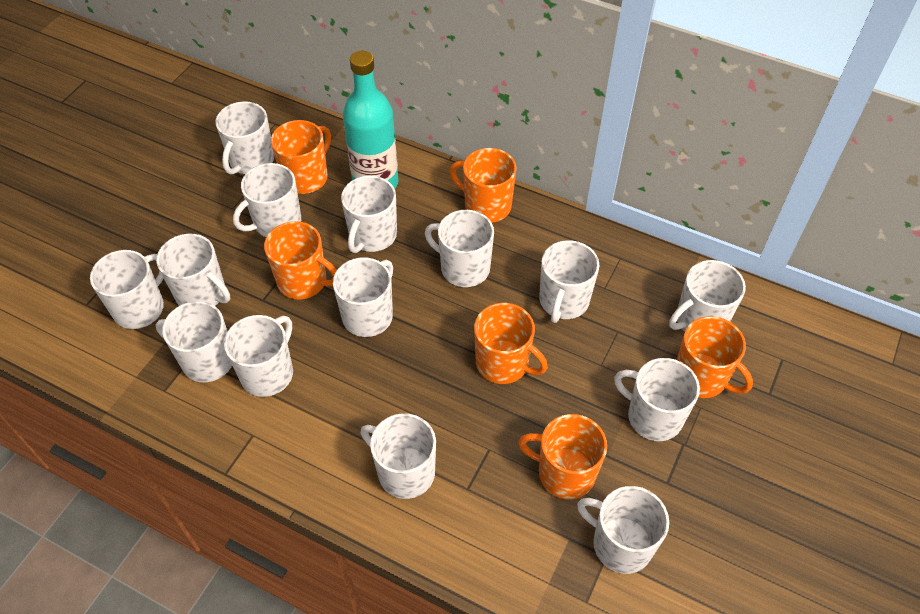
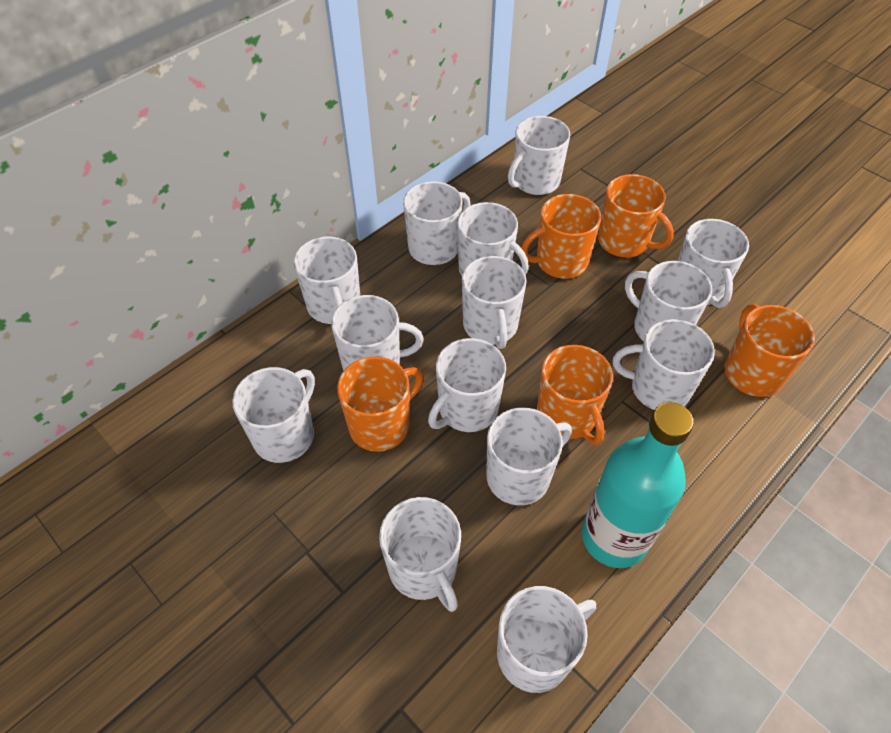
orange mug: 6 -> 5

